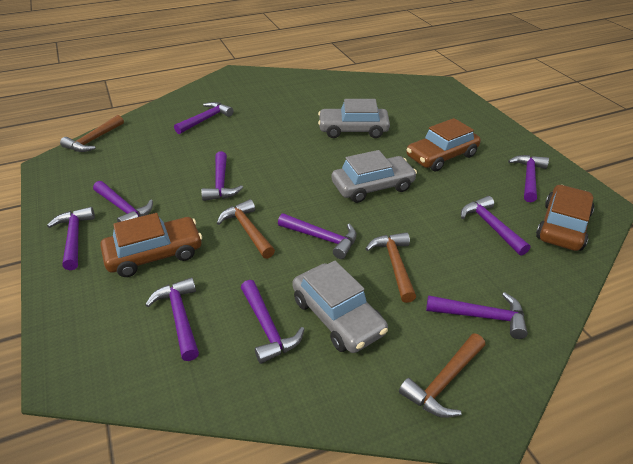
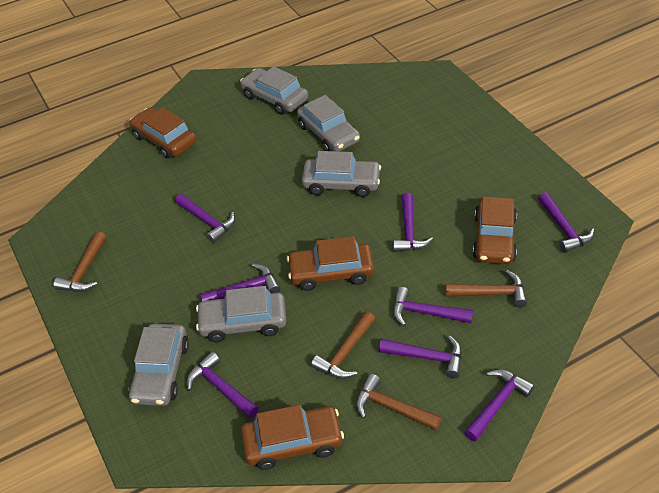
brown car: 3 -> 4
grey car: 3 -> 5
purple hammer: 10 -> 8

